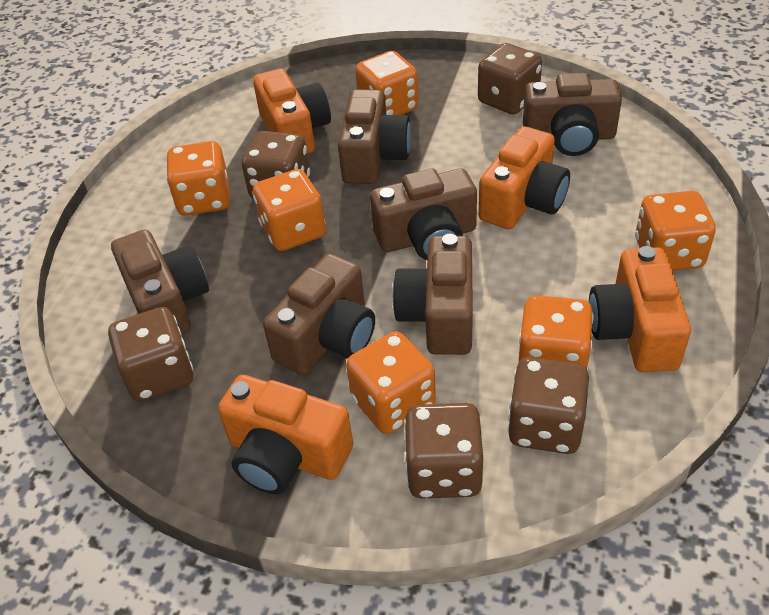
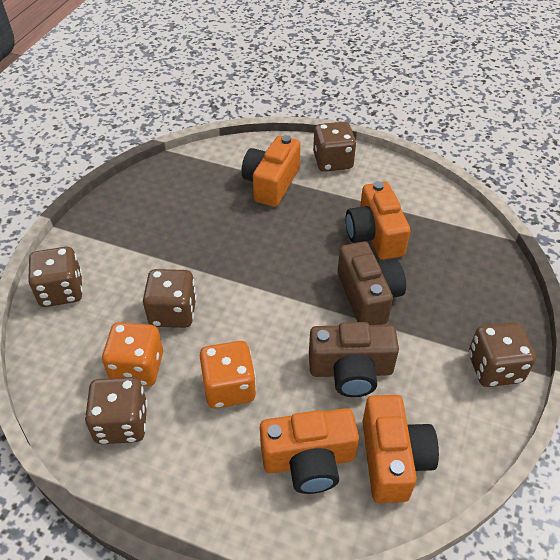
brown camera: 6 -> 2
orange dice: 6 -> 2

